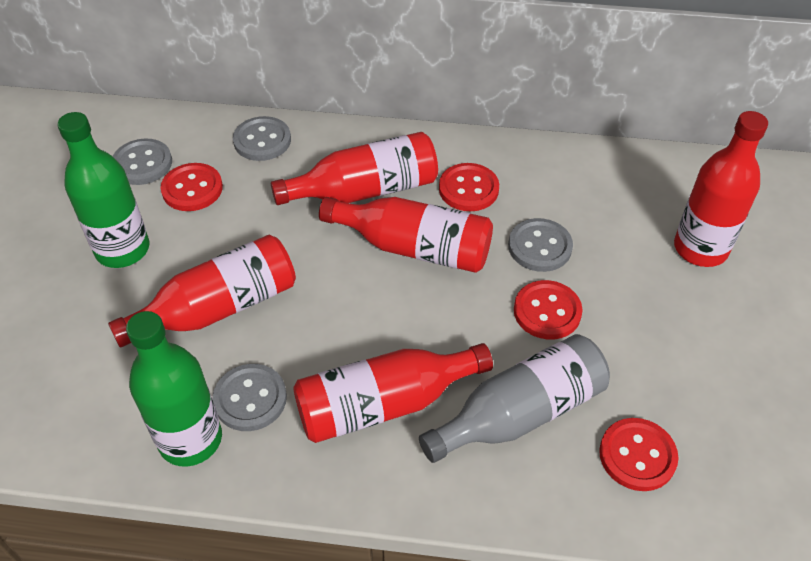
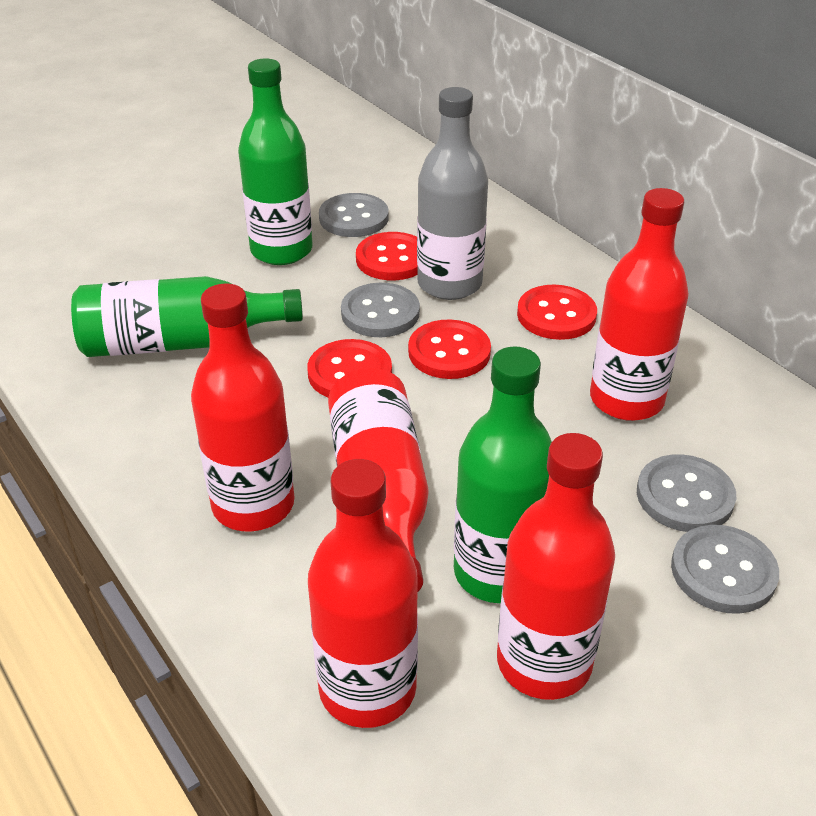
green bottle: 2 -> 3

